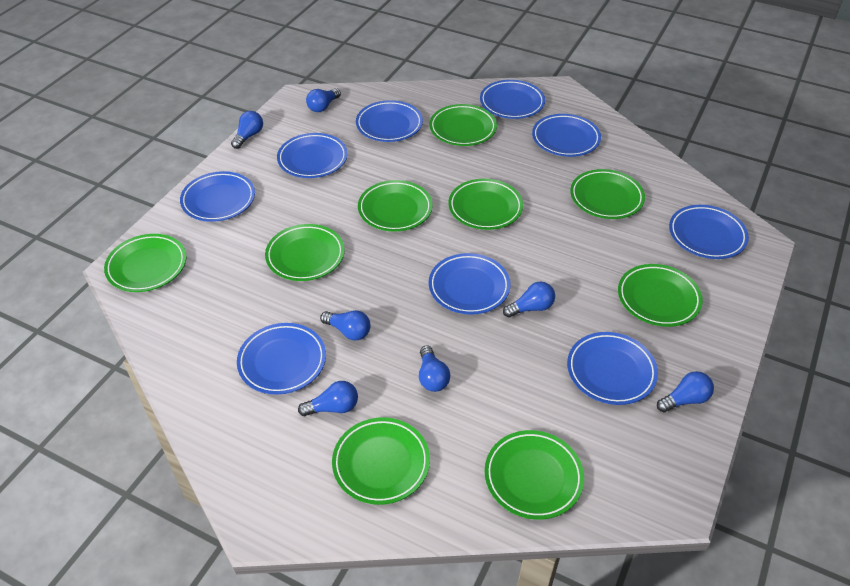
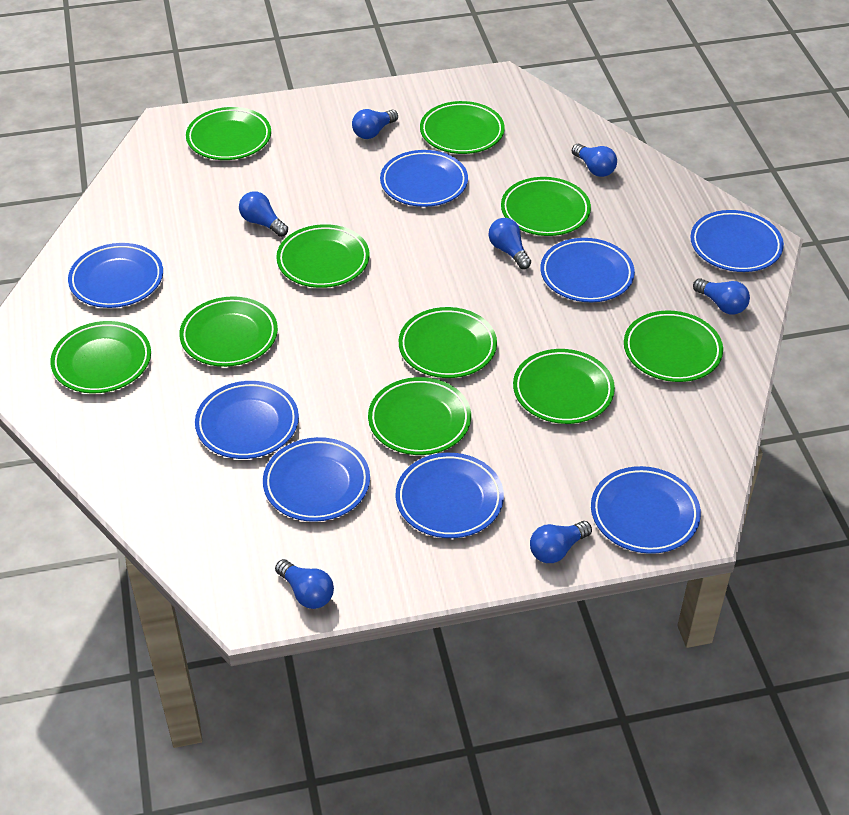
blue plate: 9 -> 8
green plate: 9 -> 10

